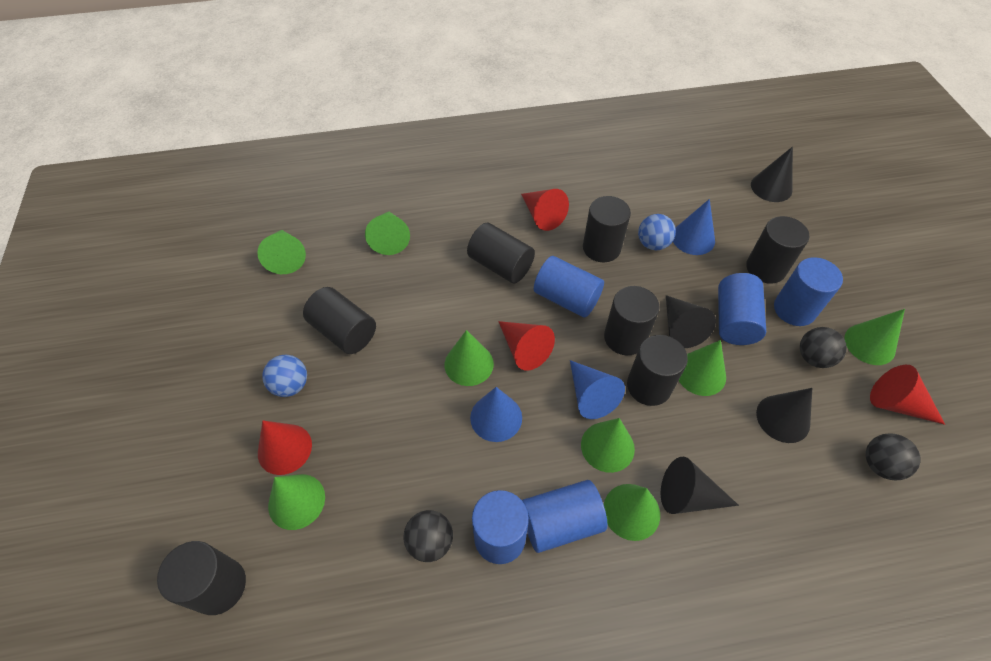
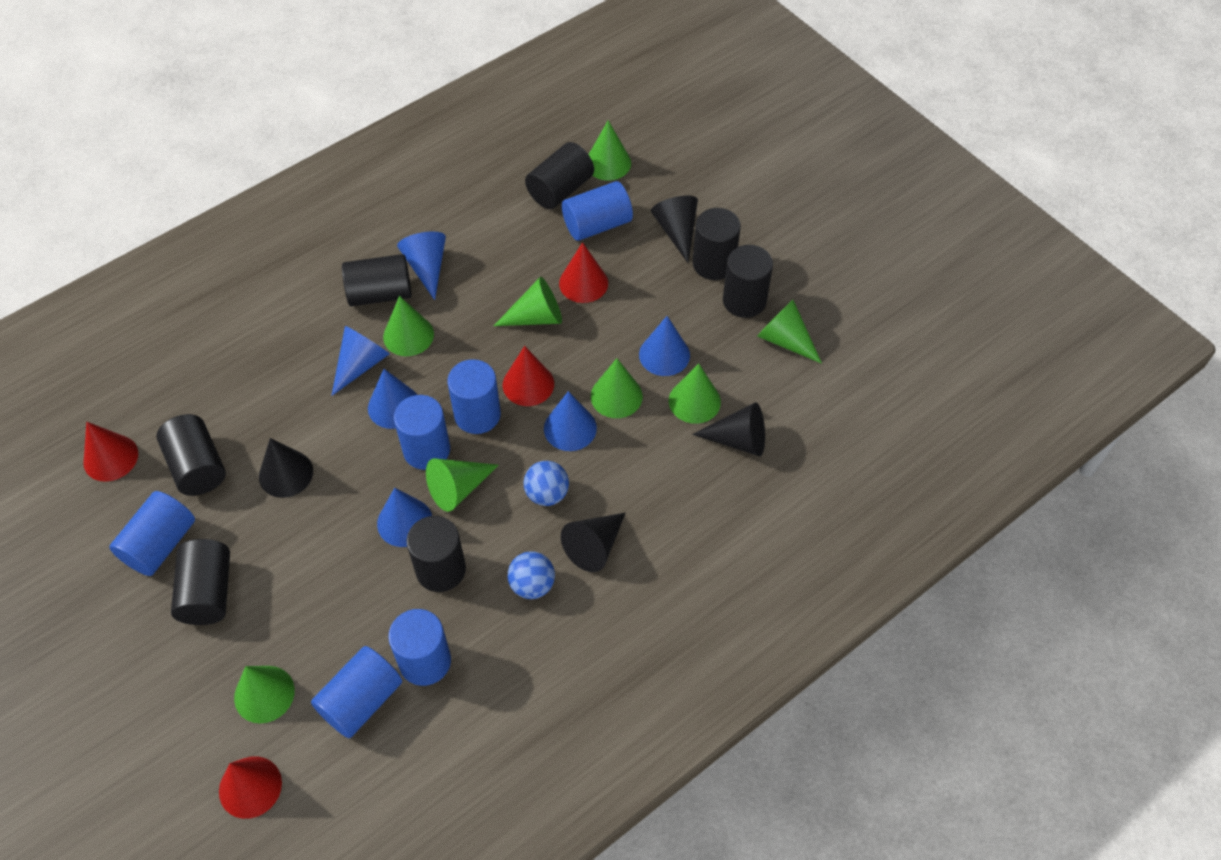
black ball: 3 -> 0
blue cone: 3 -> 6
blue cylinder: 5 -> 6

